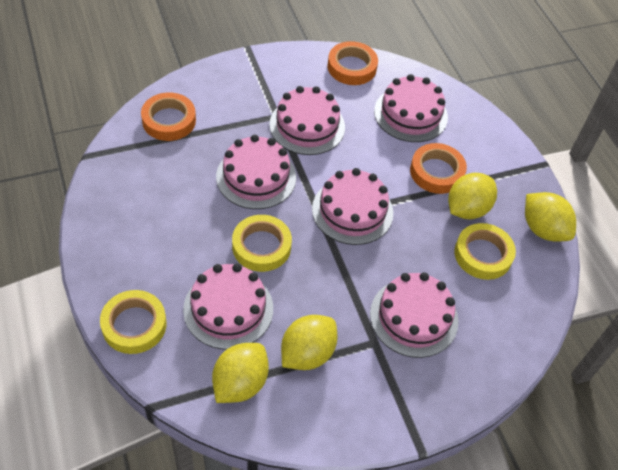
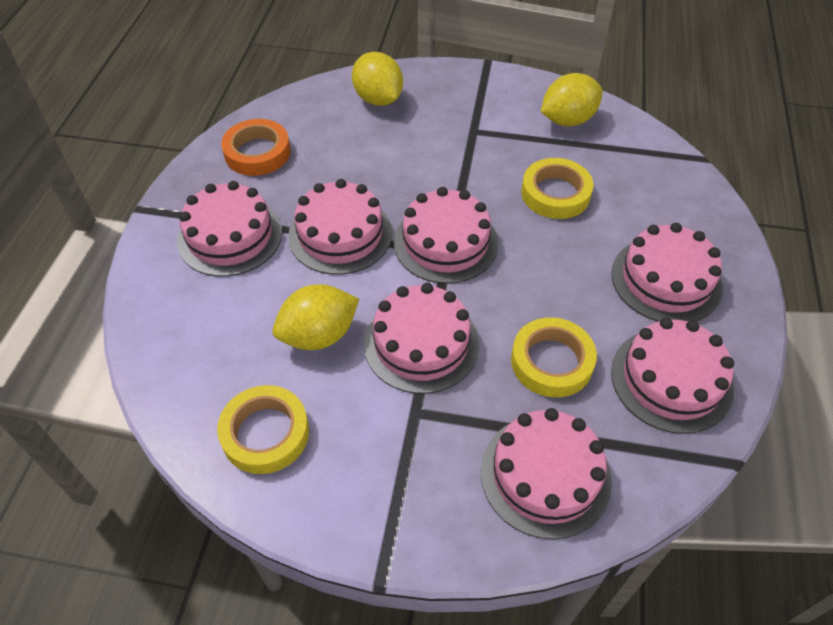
orange tape: 3 -> 1
pink cake: 6 -> 7
yellow lemon: 4 -> 3

